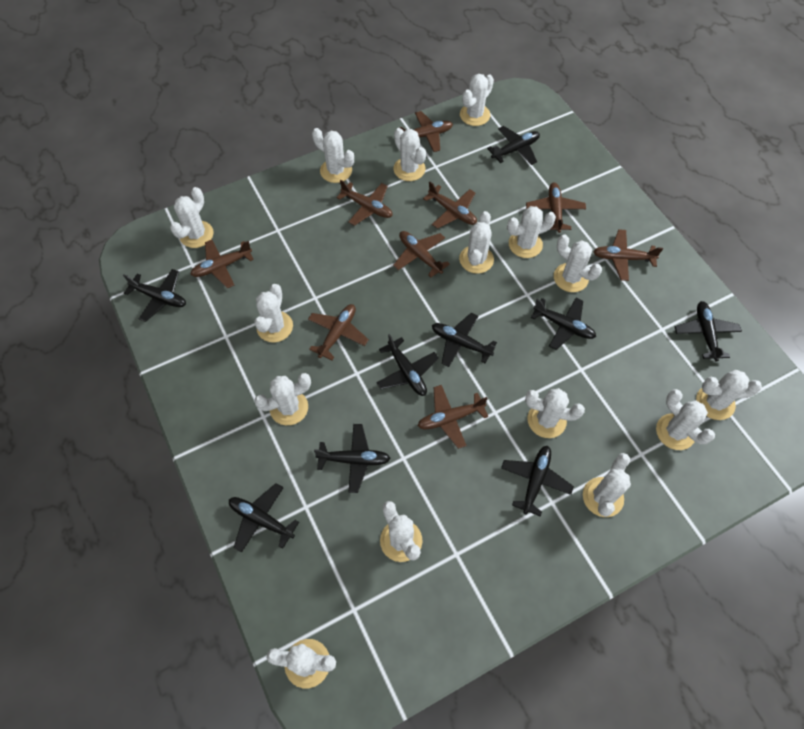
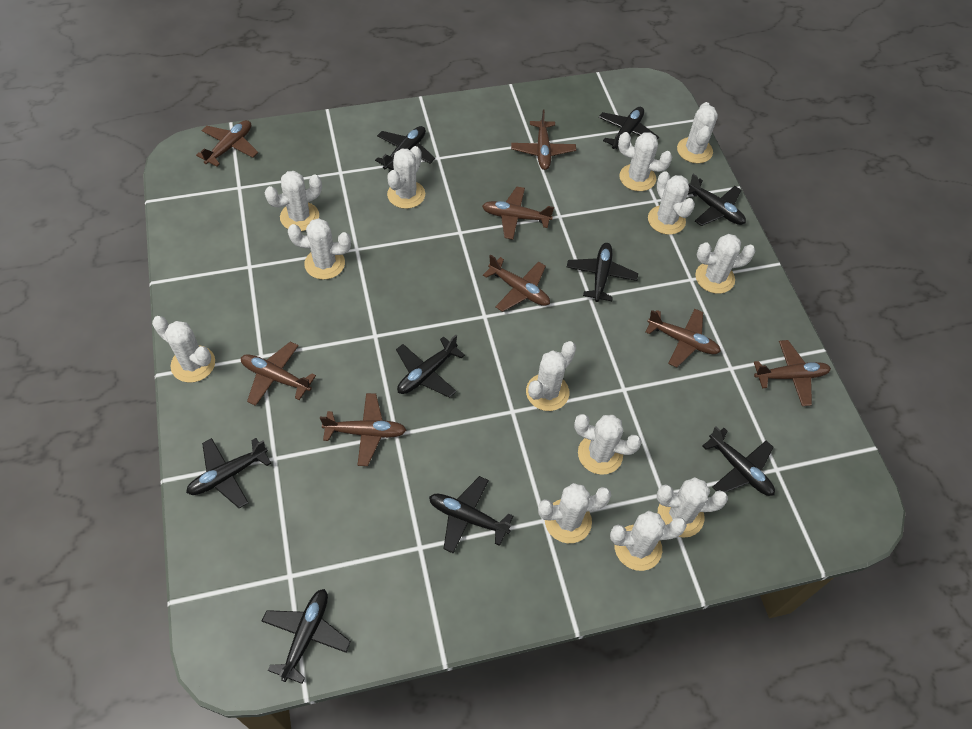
brown plane: 9 -> 8
white cactus: 15 -> 13

